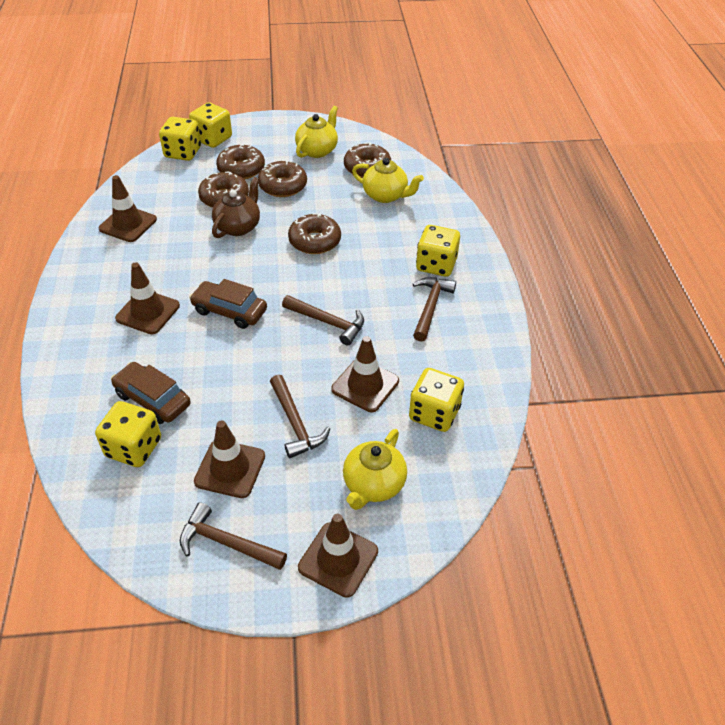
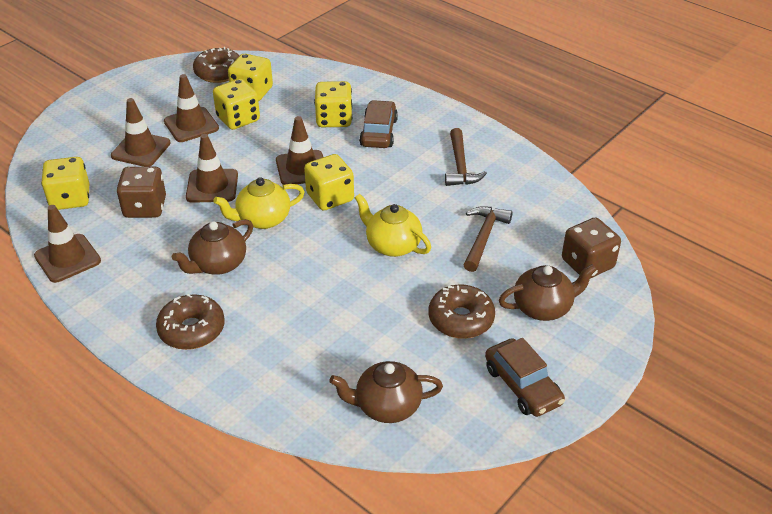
brown dice: 0 -> 2
brown donut: 5 -> 3
brown hammer: 4 -> 2
brown teapot: 1 -> 3
yellow teapot: 3 -> 2

